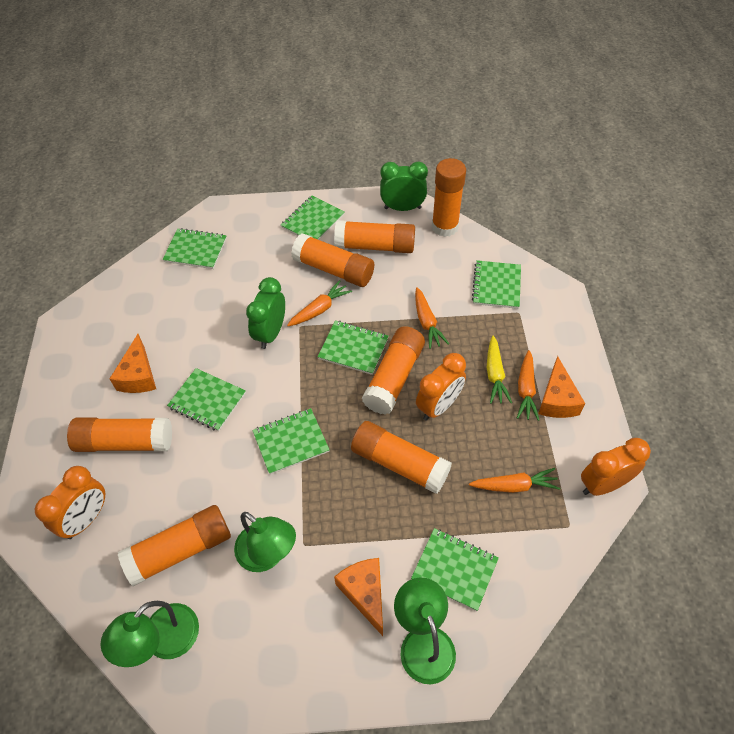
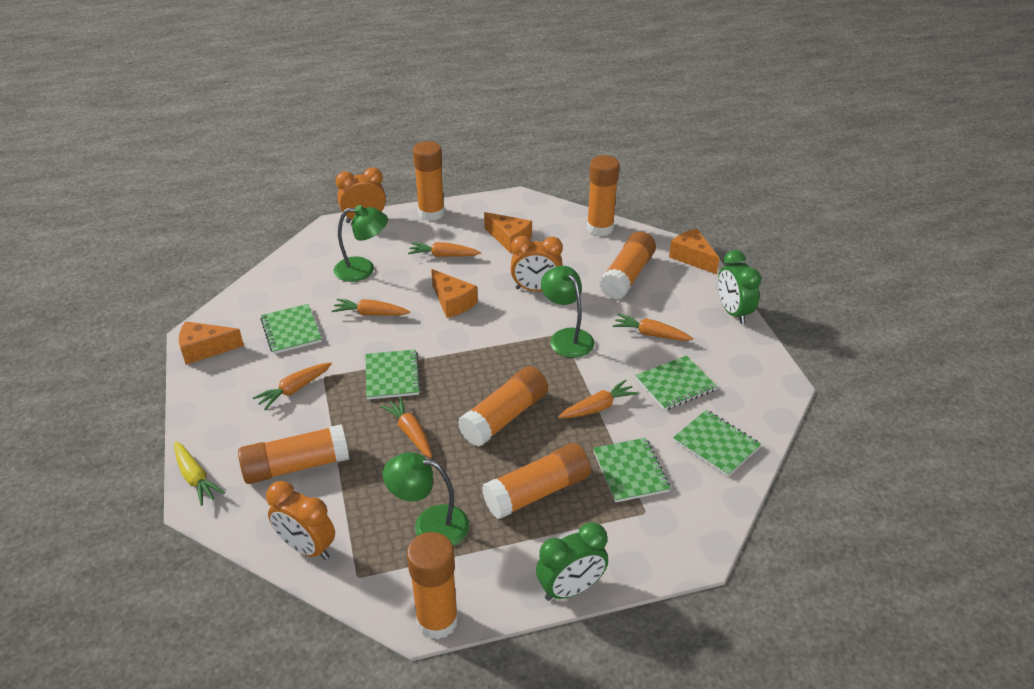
green notebook: 7 -> 5
orange carrot: 4 -> 6
orange cheese: 3 -> 4

